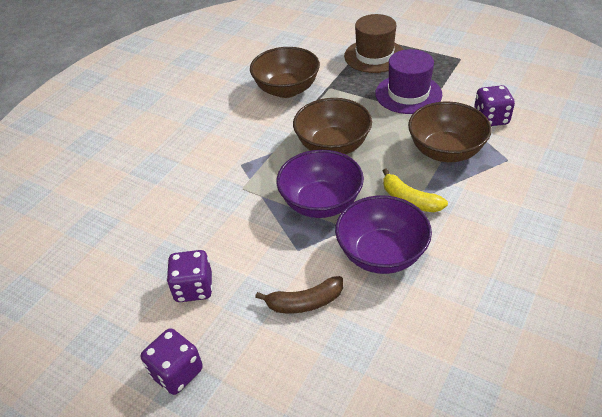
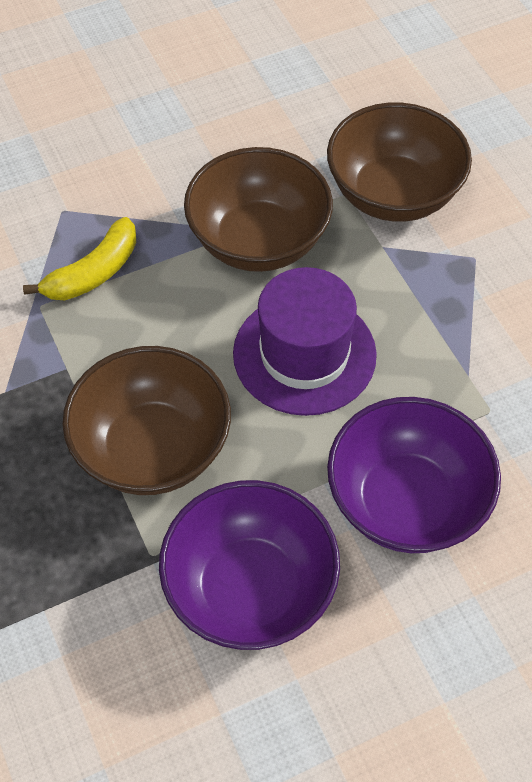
brown banana: 1 -> 0
brown hat: 1 -> 0
purple dice: 3 -> 0

